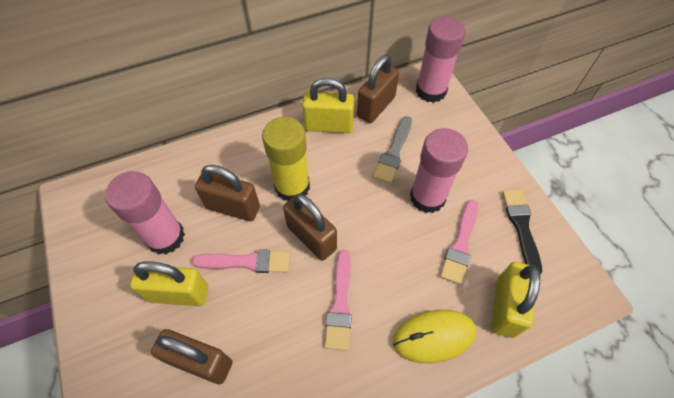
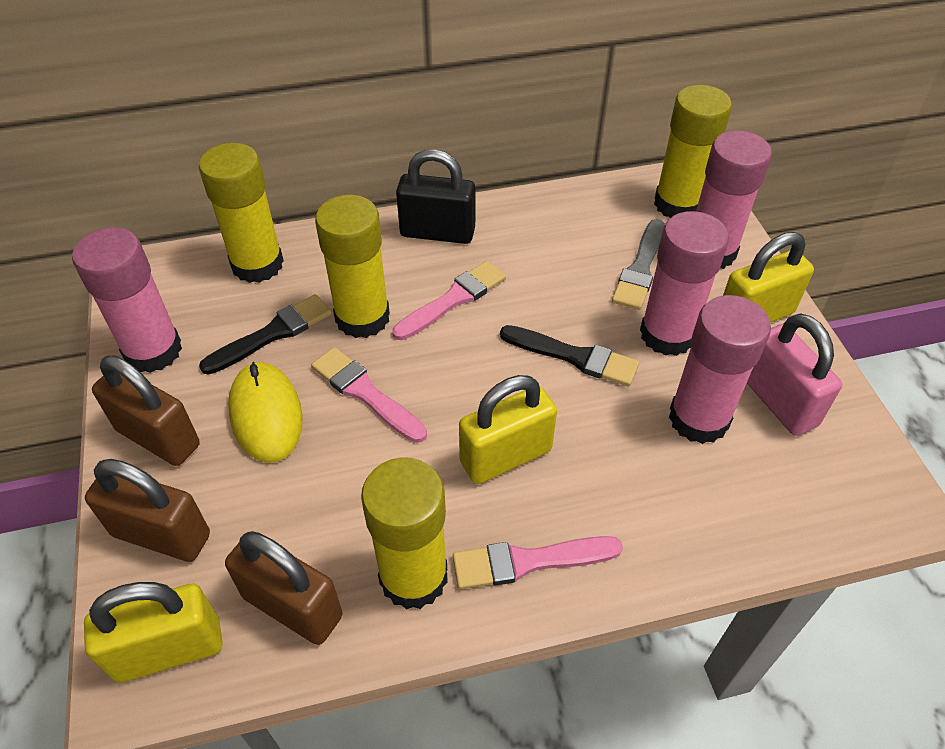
black brush: 1 -> 2
black padlock: 0 -> 1
brown padlock: 4 -> 3
pink glue stick: 3 -> 4
pink padlock: 0 -> 1
yellow glue stick: 1 -> 4

